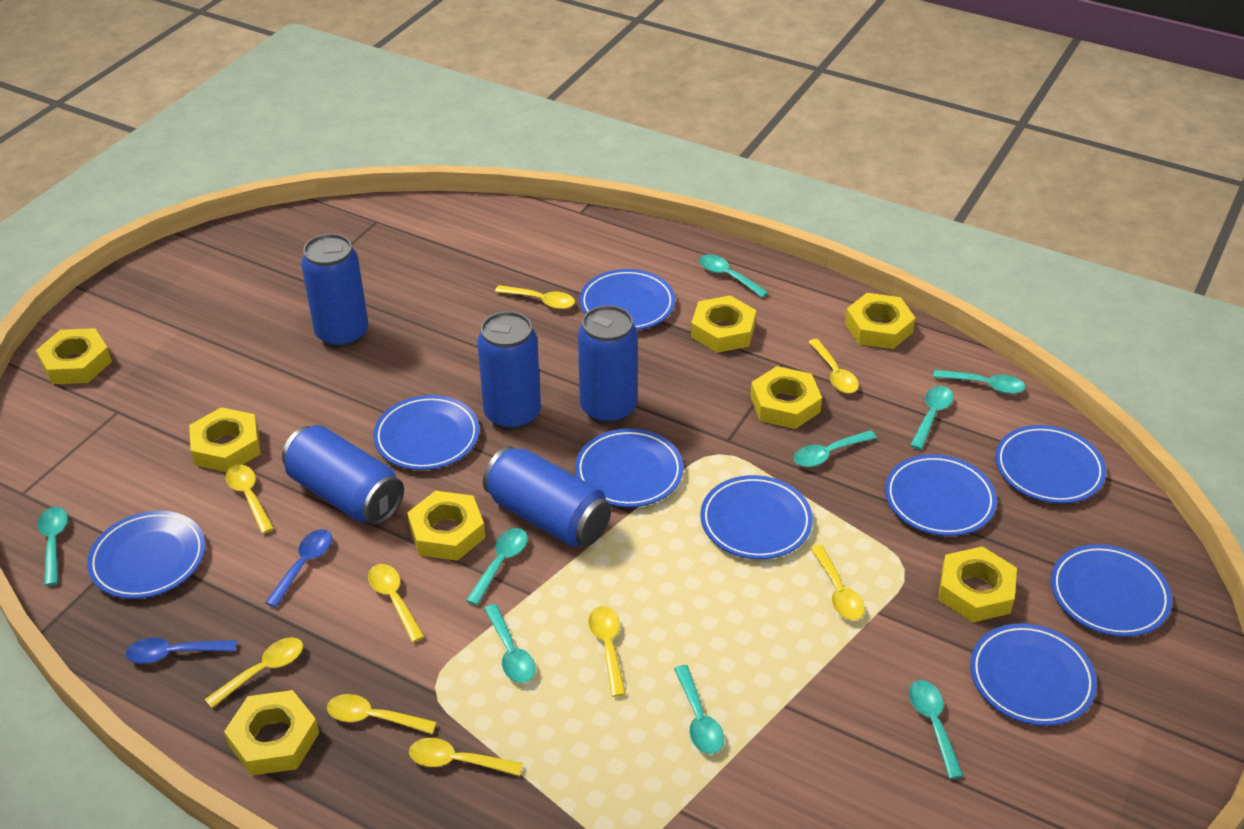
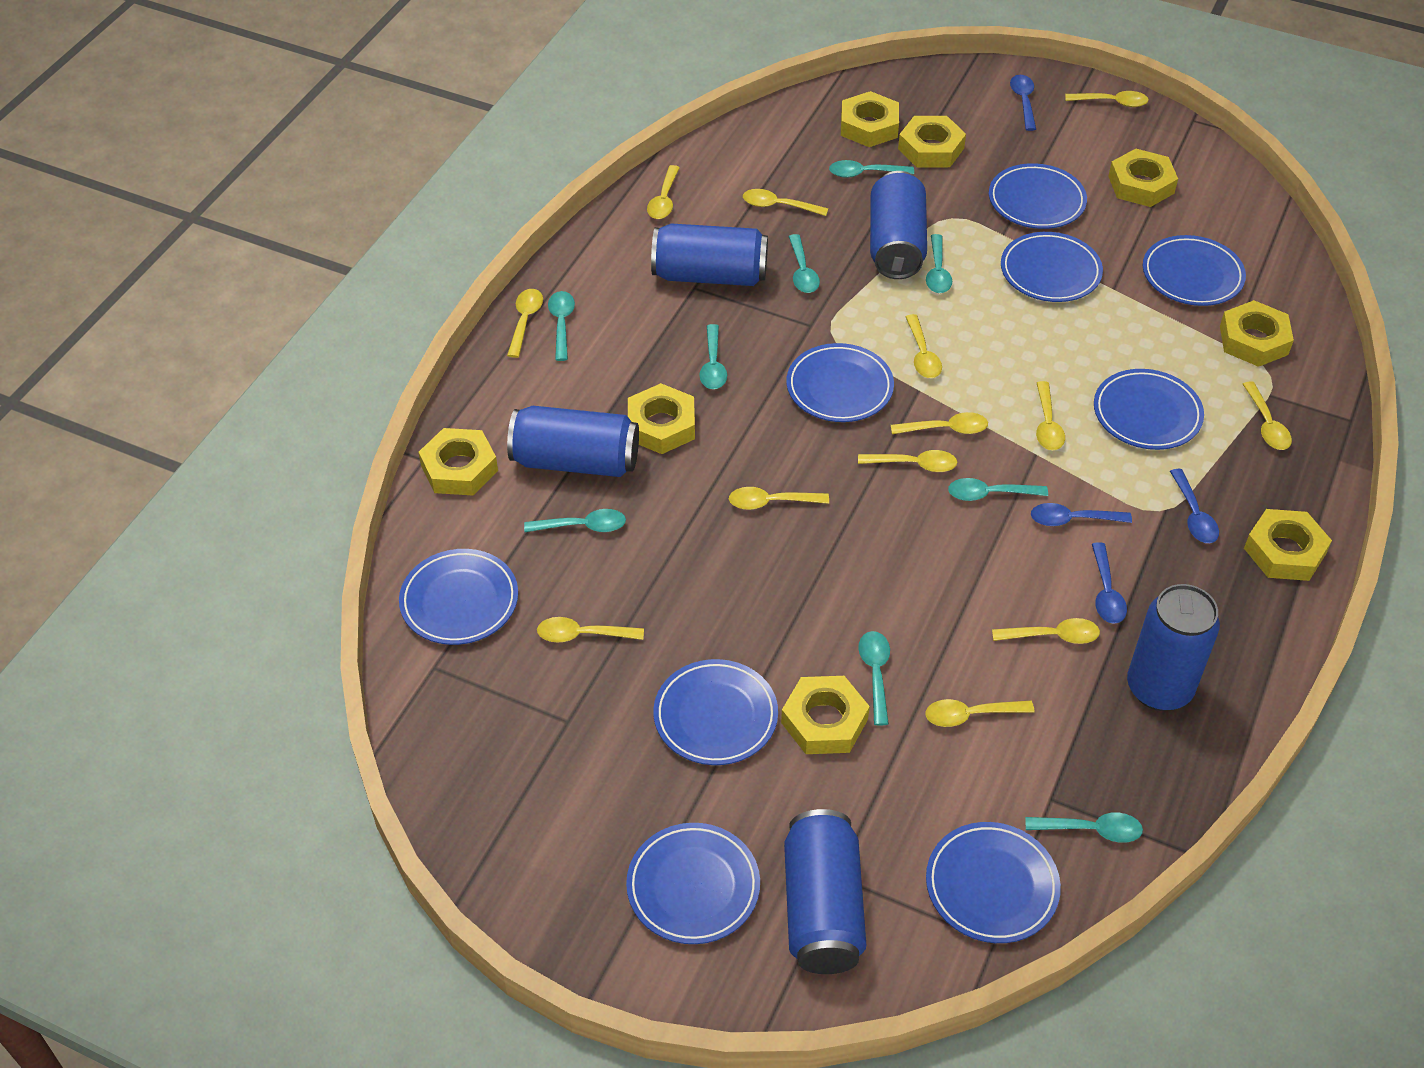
blue spoon: 2 -> 4
yellow spoon: 9 -> 13

